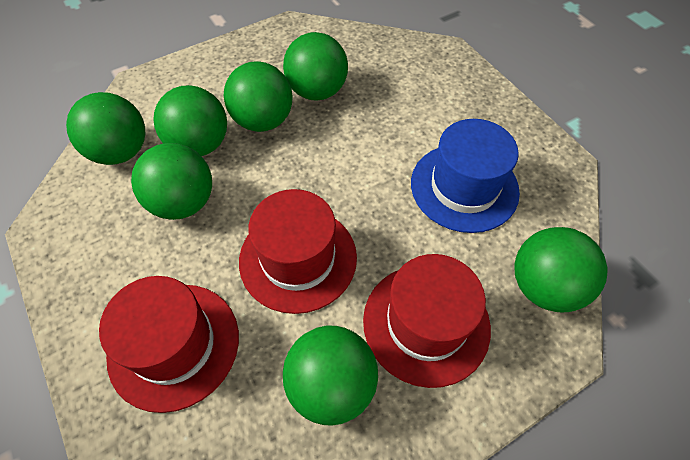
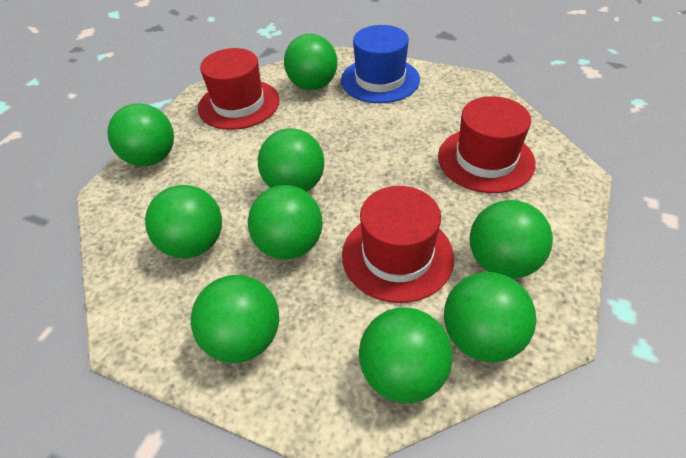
green ball: 7 -> 9

